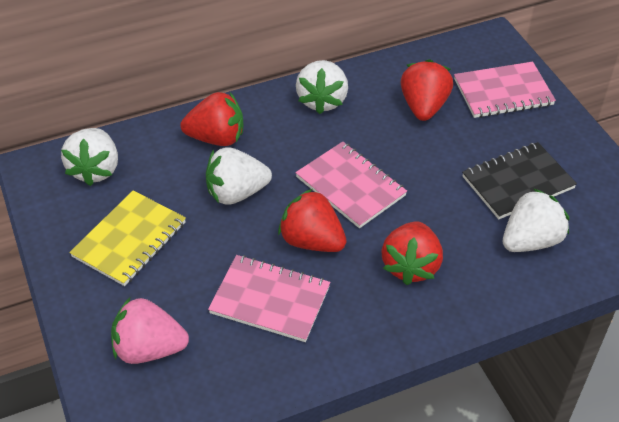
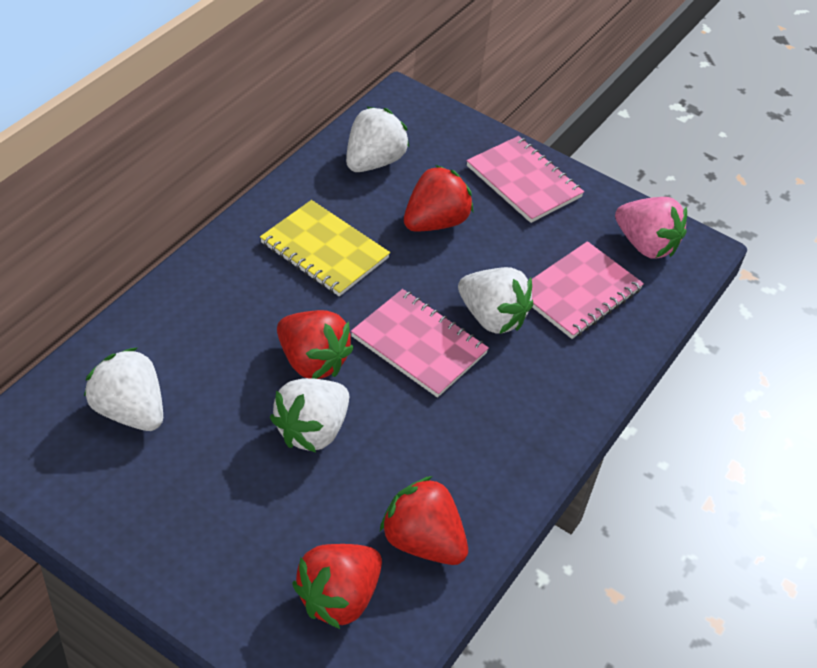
black notebook: 1 -> 0

